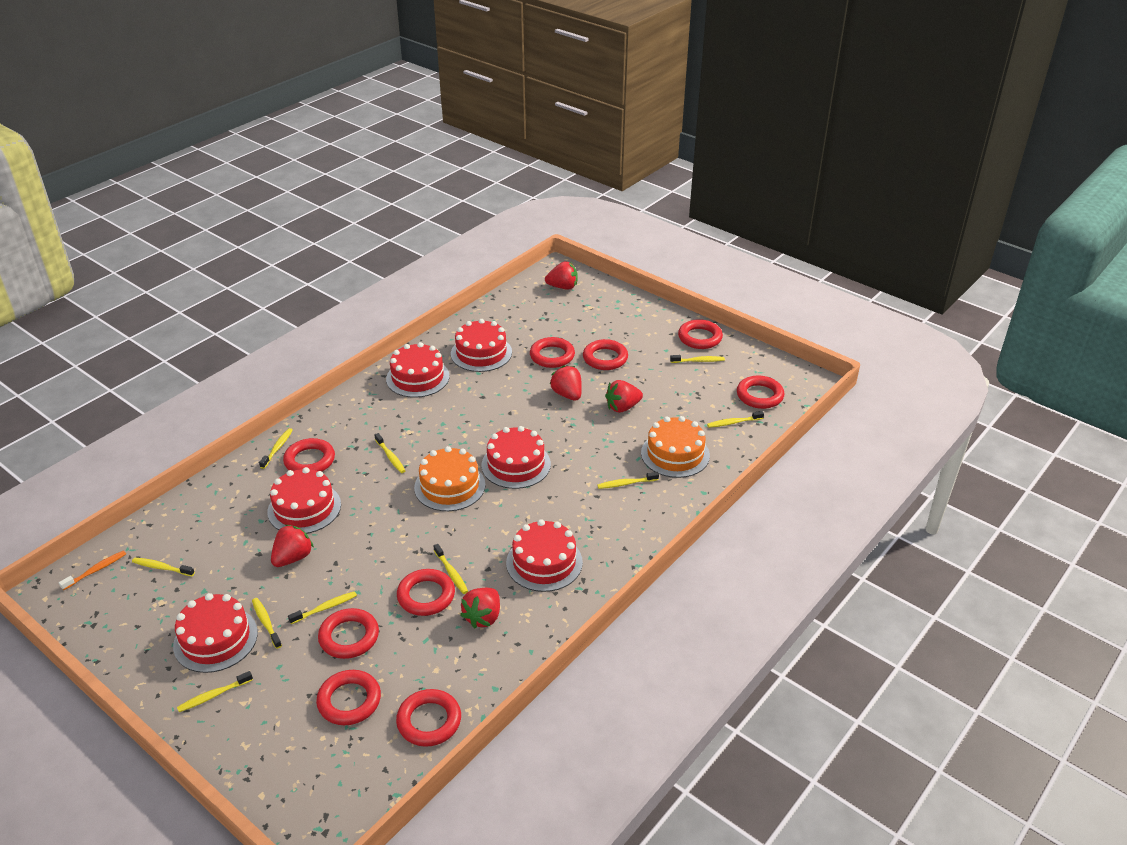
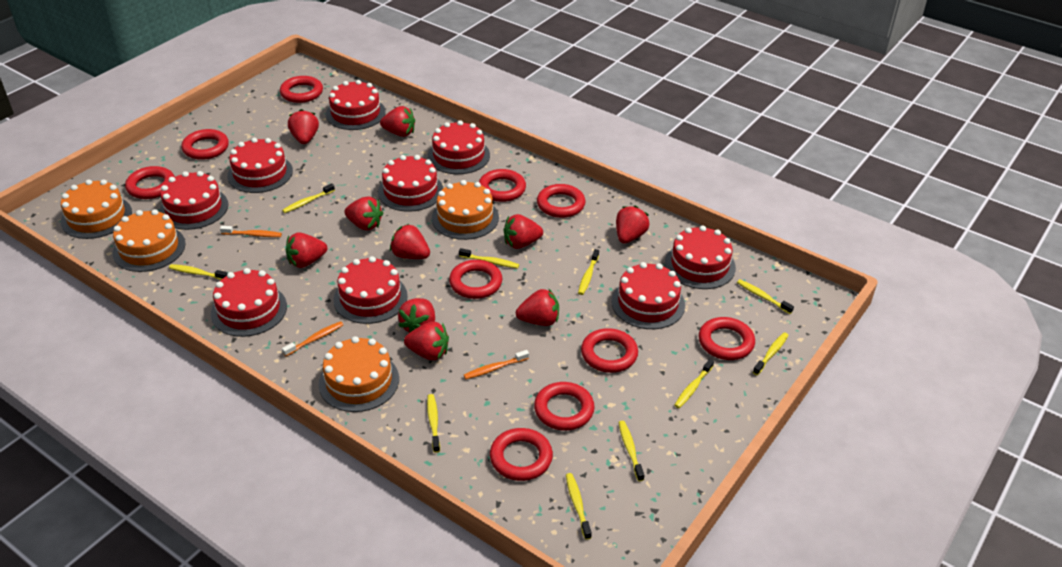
orange cake: 2 -> 4
orange toothbrush: 1 -> 3
red cake: 6 -> 9
red ring: 9 -> 10
red strawberry: 5 -> 10

